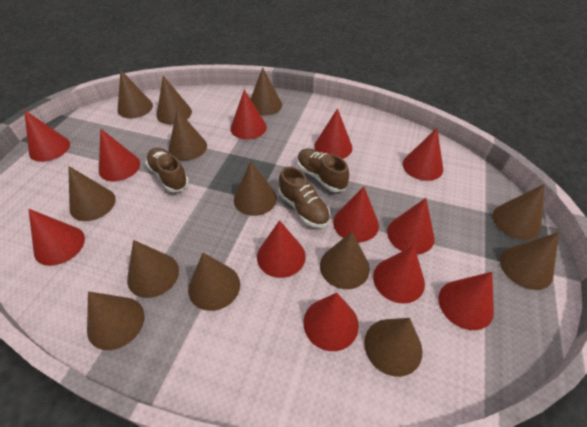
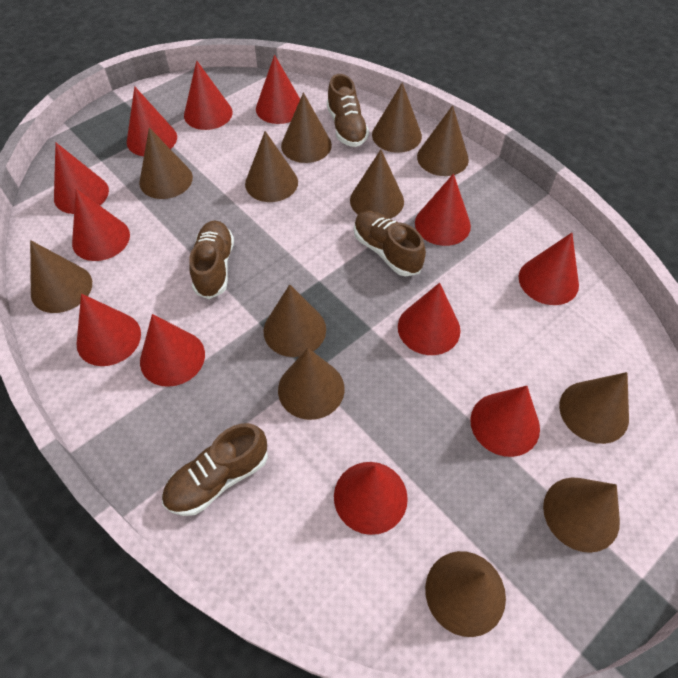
brown cone: 13 -> 12
brown shoe: 3 -> 4

